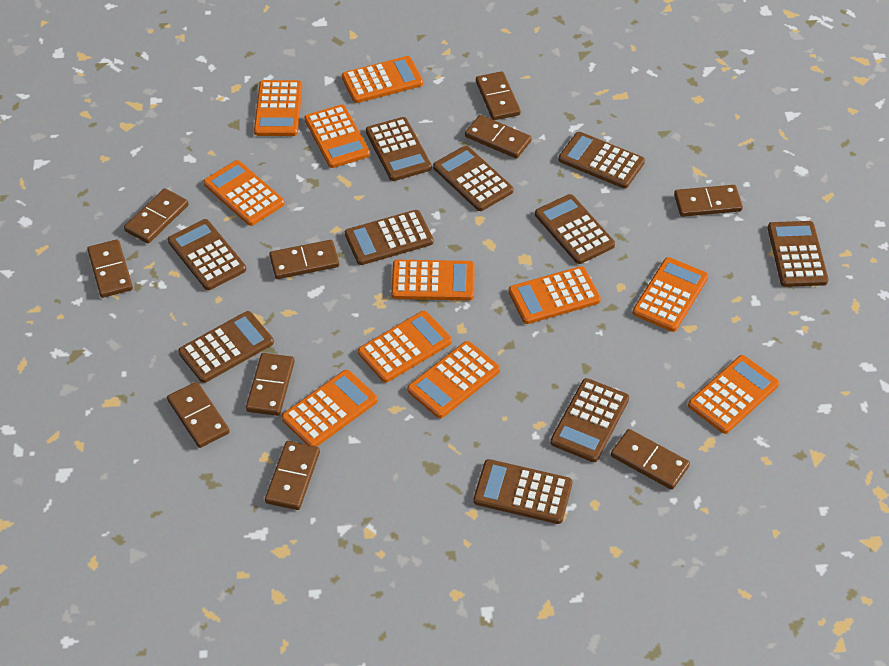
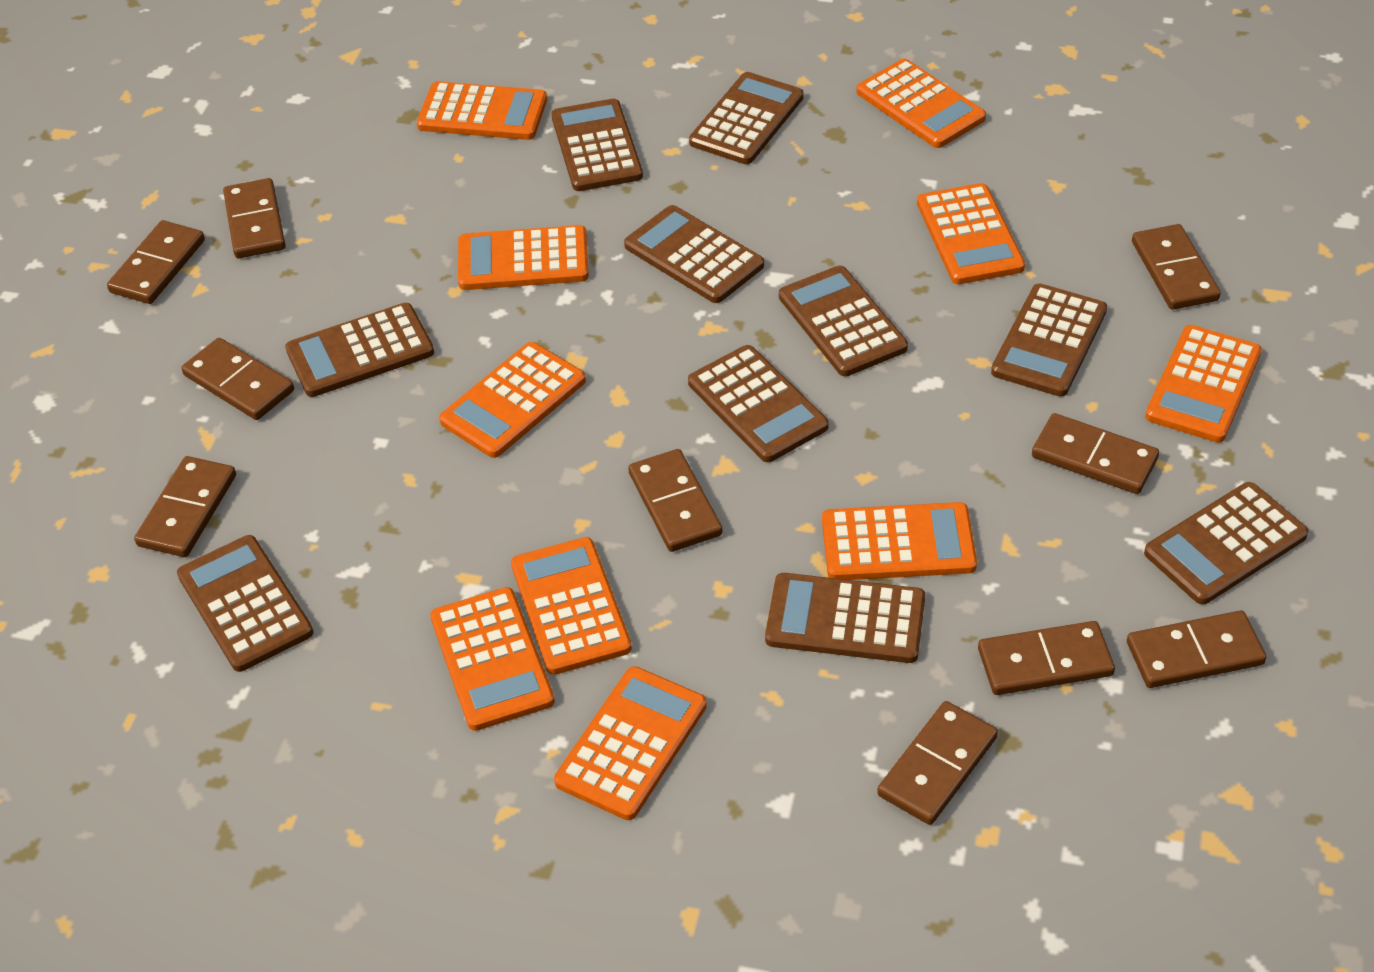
orange calculator: 11 -> 10

